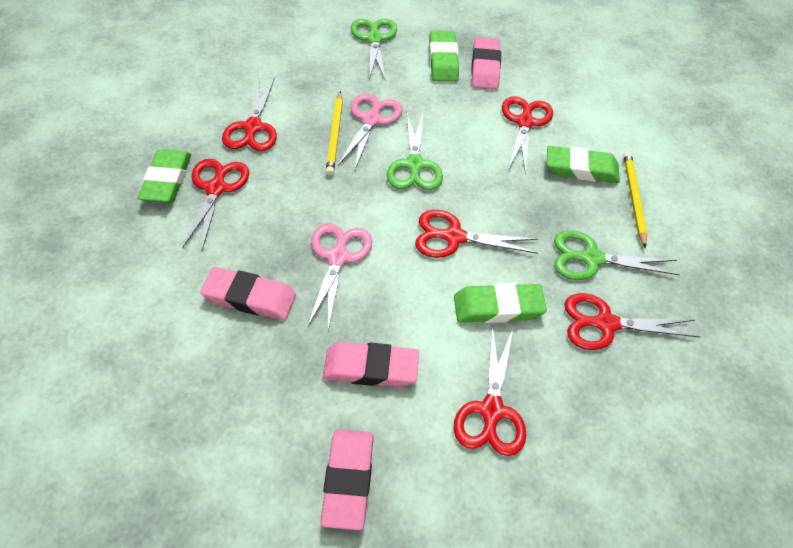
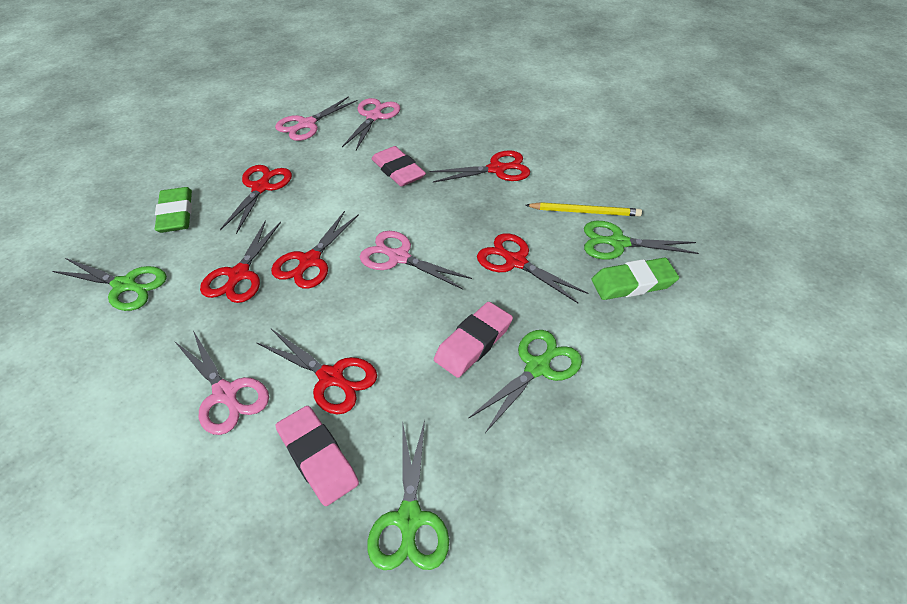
green eraser: 4 -> 2
green scissors: 3 -> 4
pink eraser: 4 -> 3
pink scissors: 2 -> 4
yellow pencil: 2 -> 1

